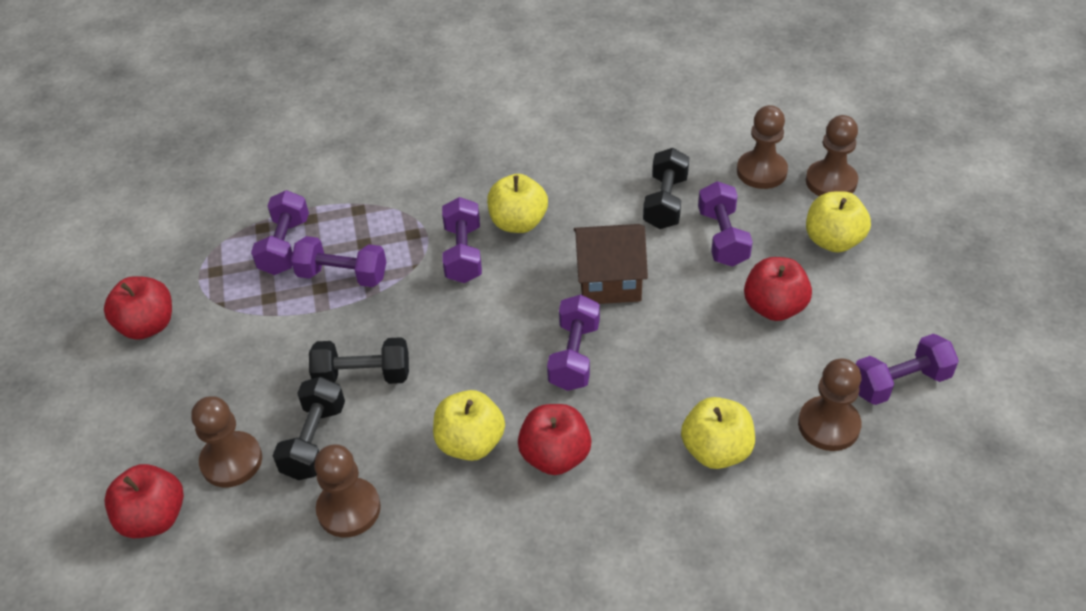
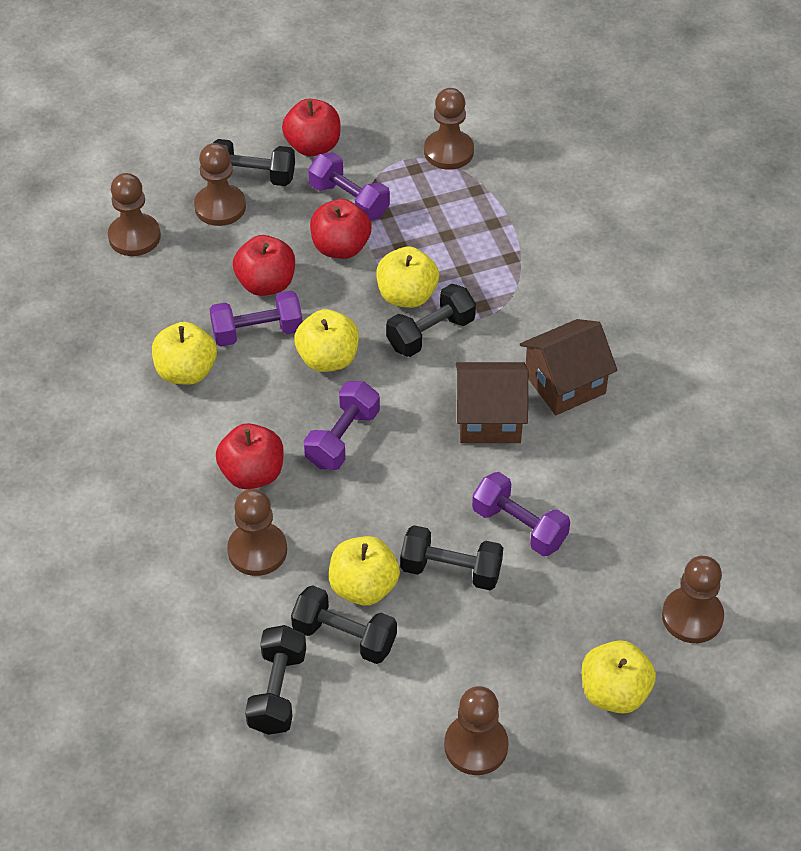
black dumbbell: 3 -> 5
brown house: 1 -> 2
brown pawn: 5 -> 6
purple dumbbell: 6 -> 4
yellow apple: 4 -> 5

